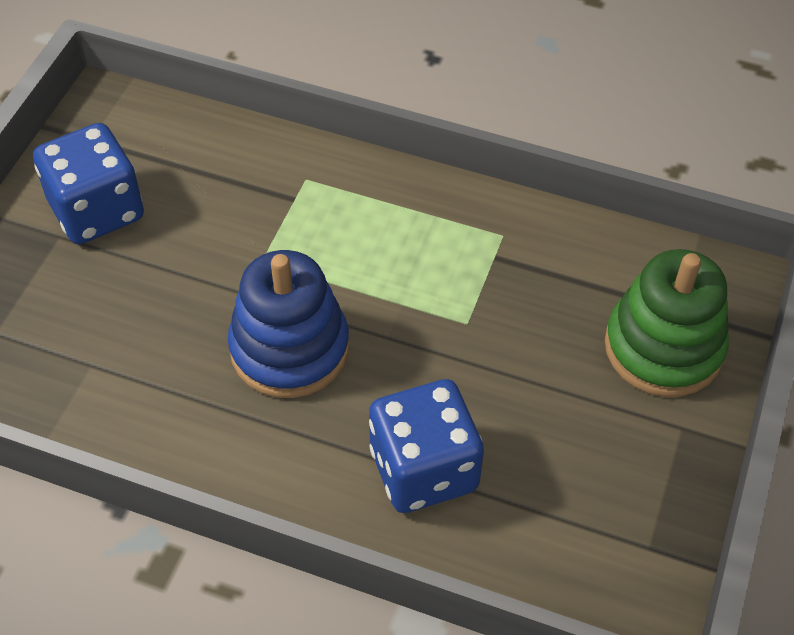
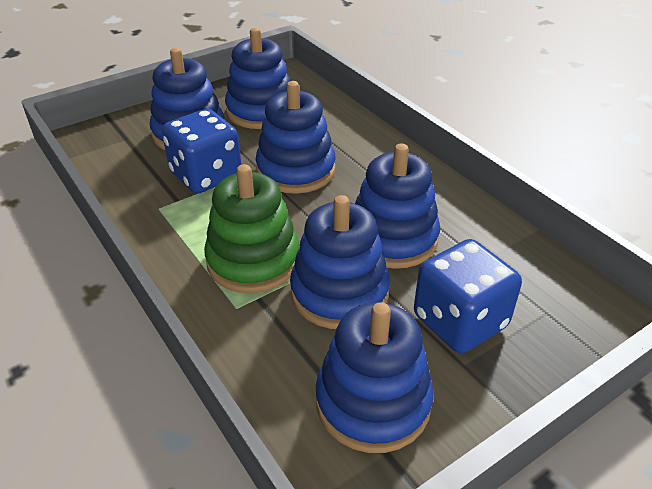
blue stacking toy: 1 -> 6

